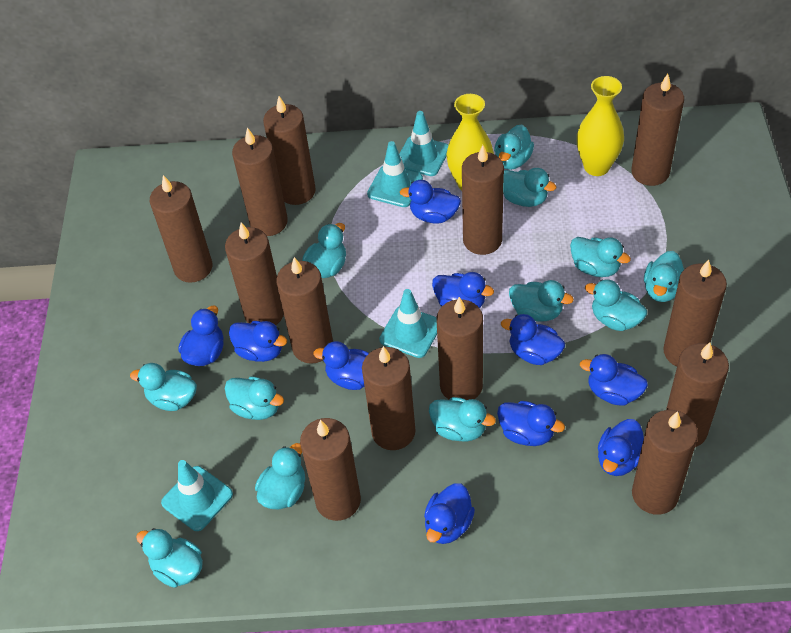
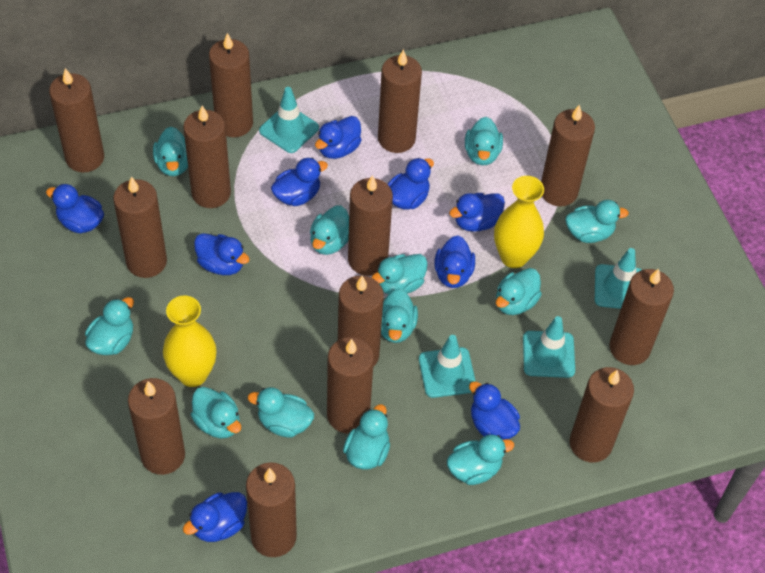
blue duck: 10 -> 9

